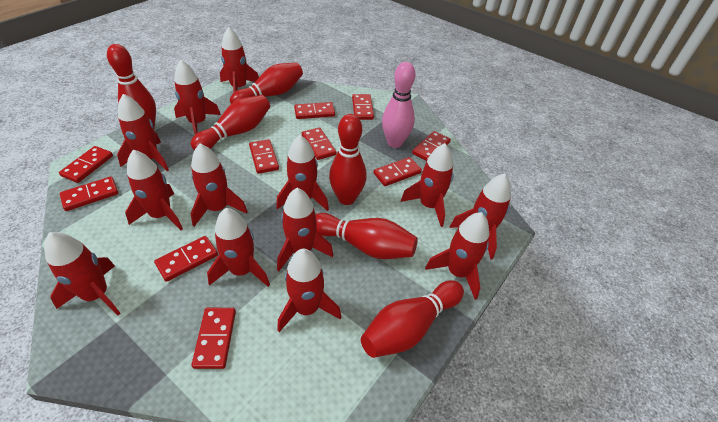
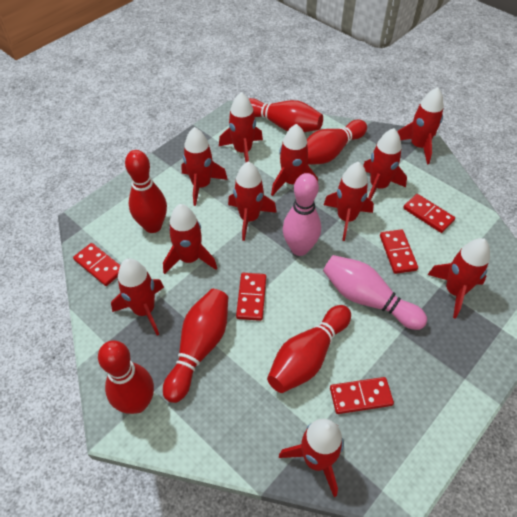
pink bowling pin: 1 -> 2
red domino: 10 -> 5
red rocket: 13 -> 11

